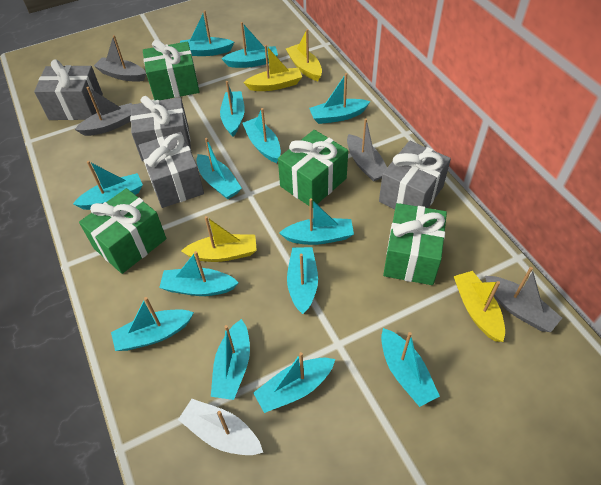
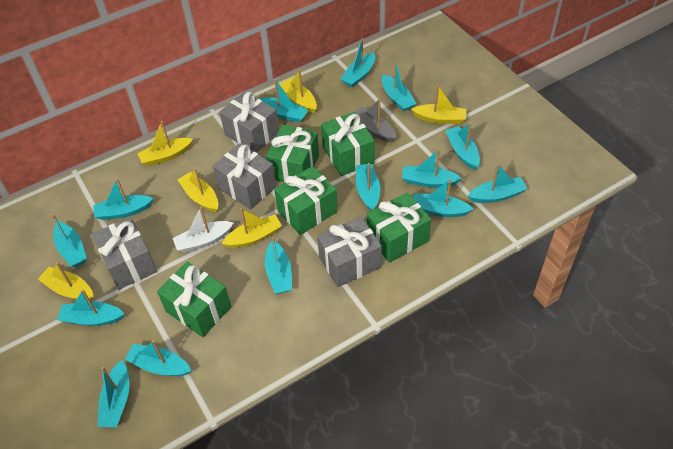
green gift: 4 -> 5
grey boat: 4 -> 1
yellow boat: 4 -> 6

